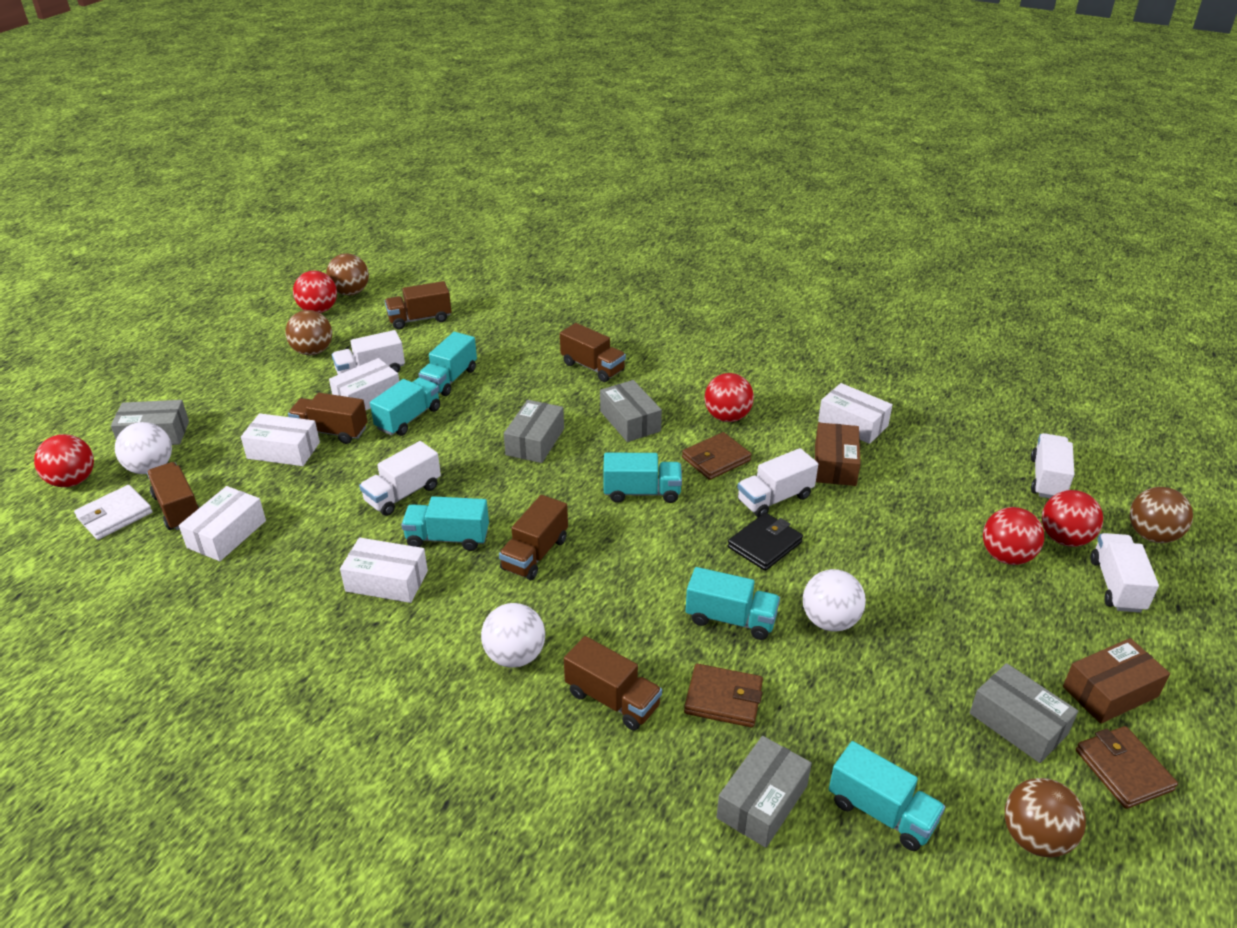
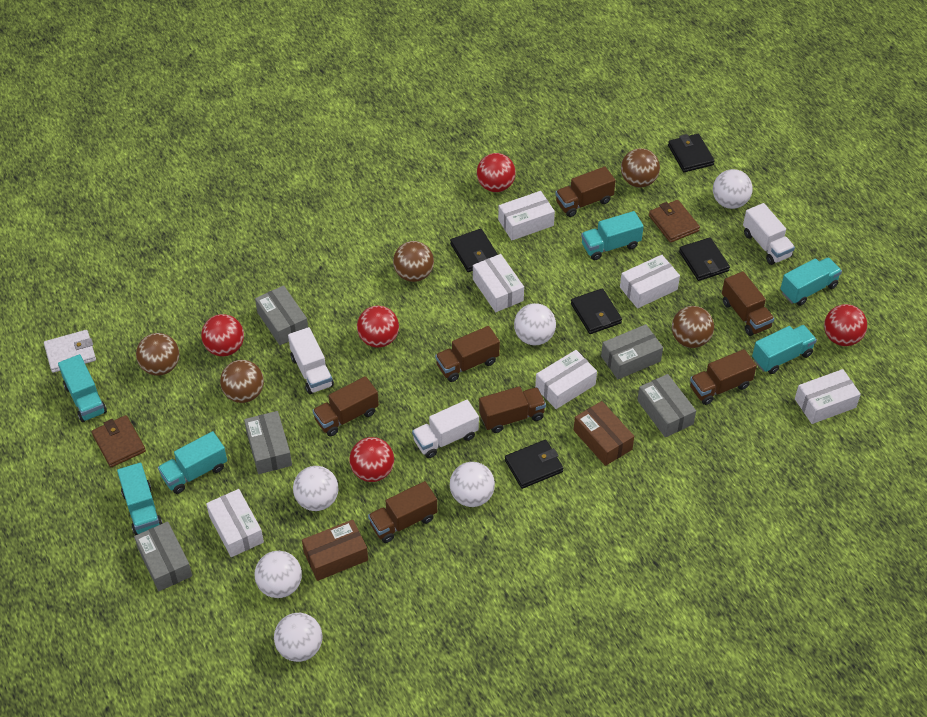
black wallet: 1 -> 5
brown ball: 4 -> 5
brown truck: 6 -> 7
brown wallet: 3 -> 2
white ball: 3 -> 6
white box: 5 -> 6
white truck: 5 -> 3

